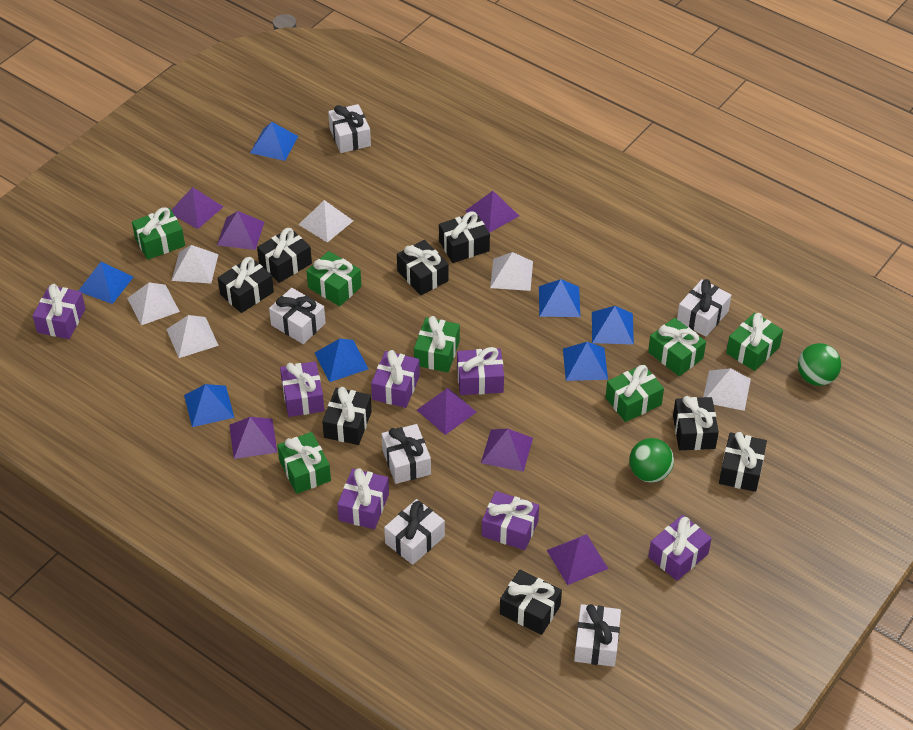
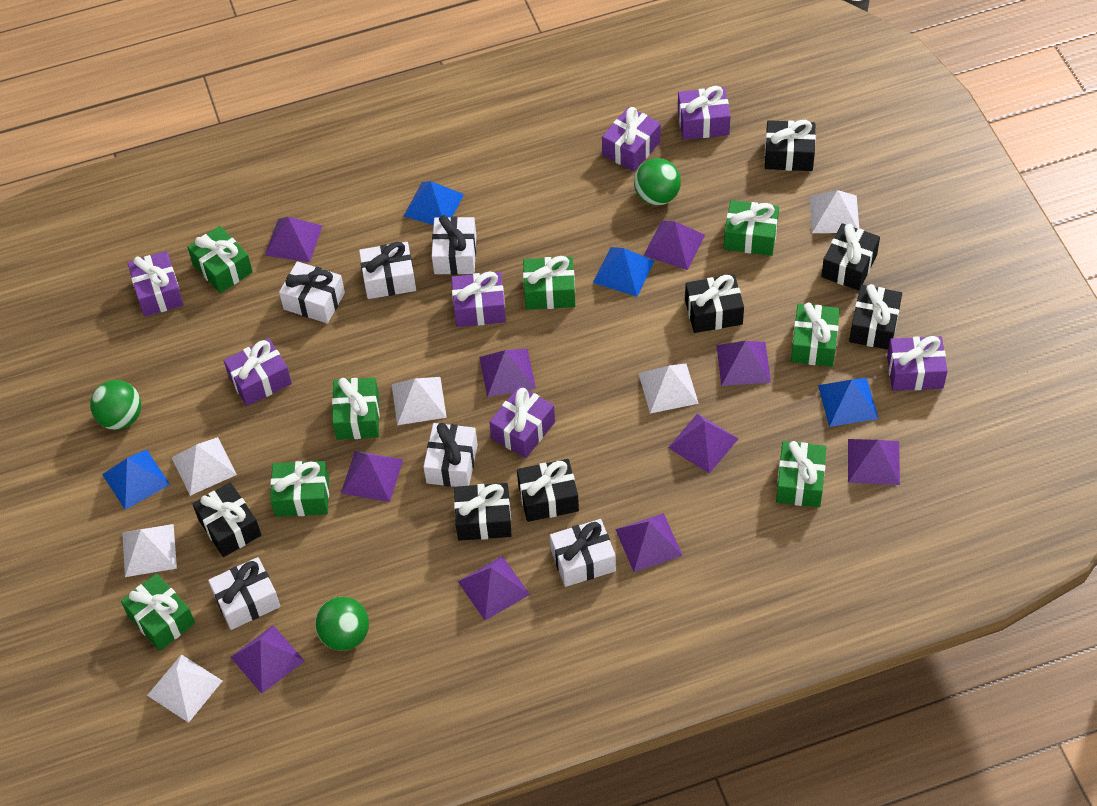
black gift: 8 -> 7
blue pyramid: 7 -> 4
green ball: 2 -> 3
green gift: 7 -> 8
purple pyramid: 7 -> 10

